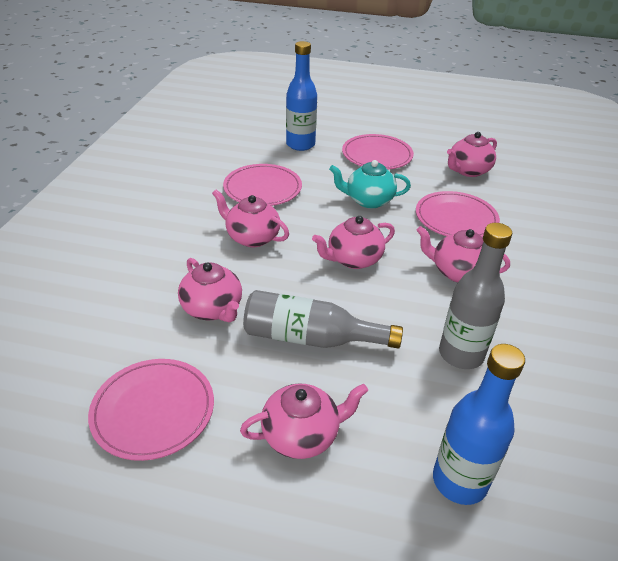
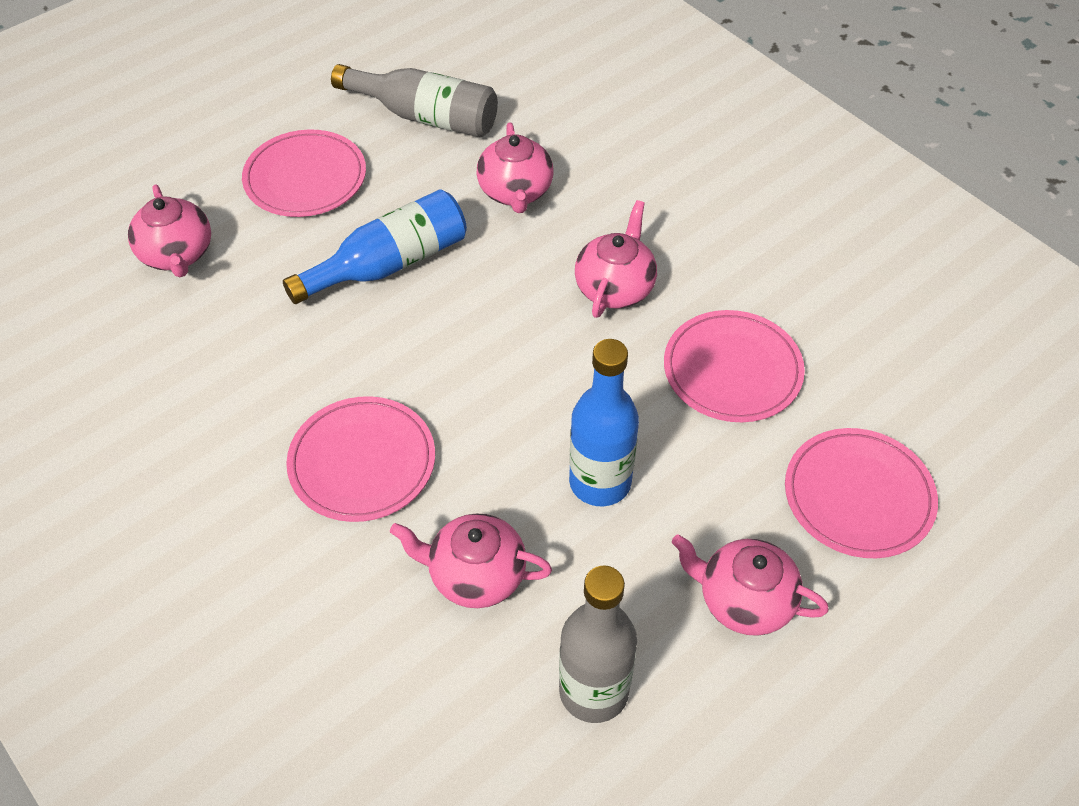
pink teapot: 6 -> 5
turquoise teapot: 1 -> 0

